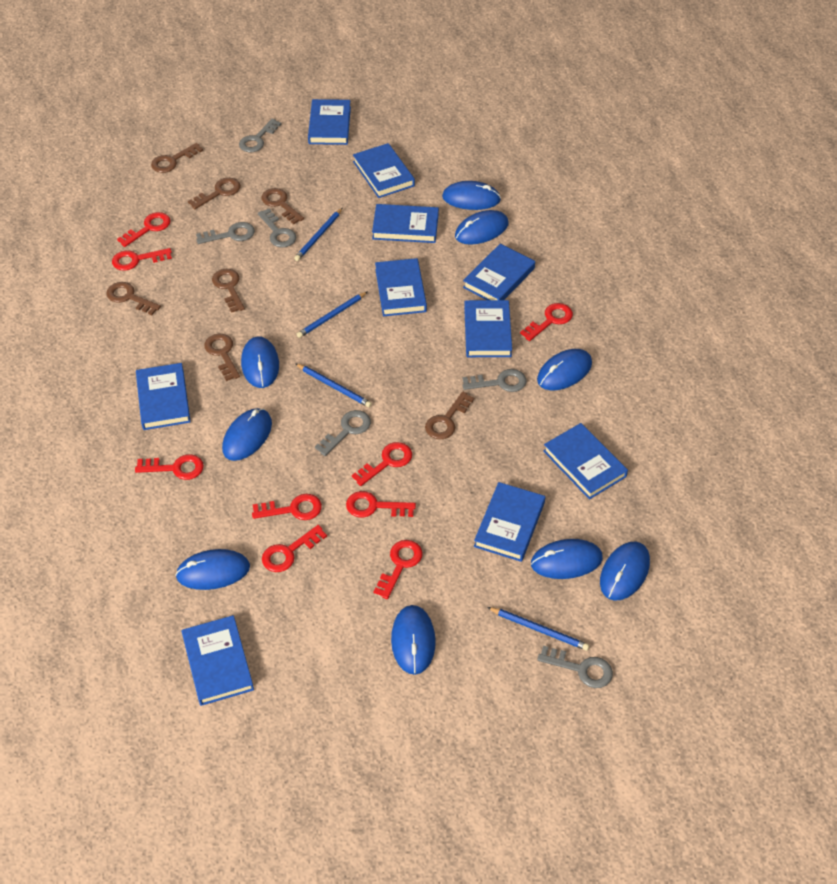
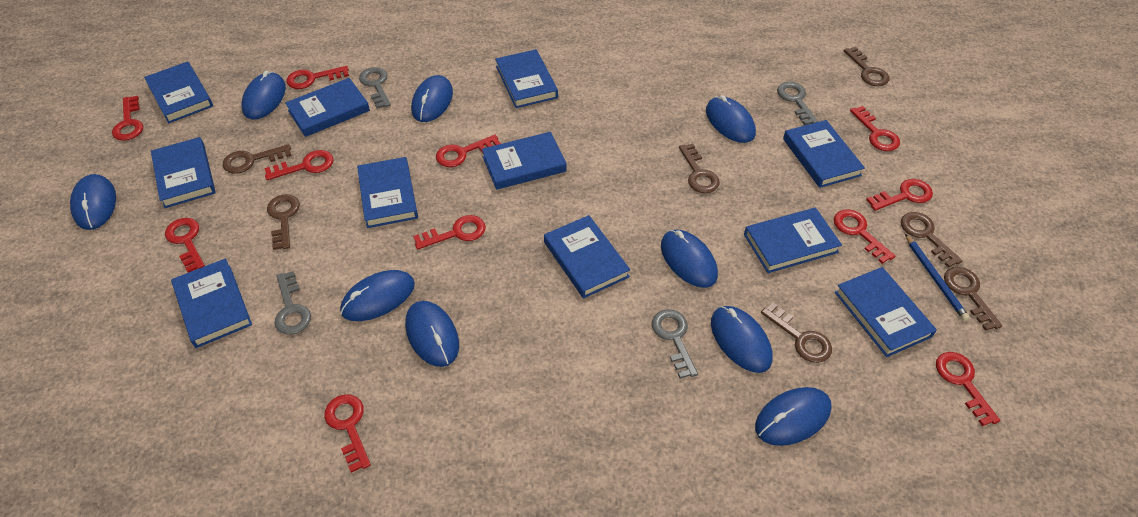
blue book: 10 -> 11
blue pencil: 4 -> 1
grey key: 6 -> 4
red key: 9 -> 11

